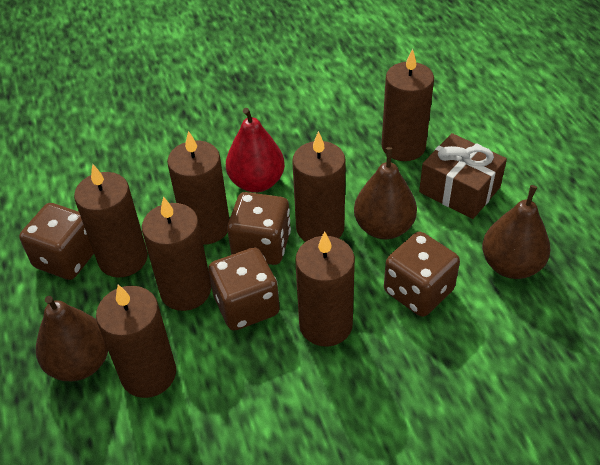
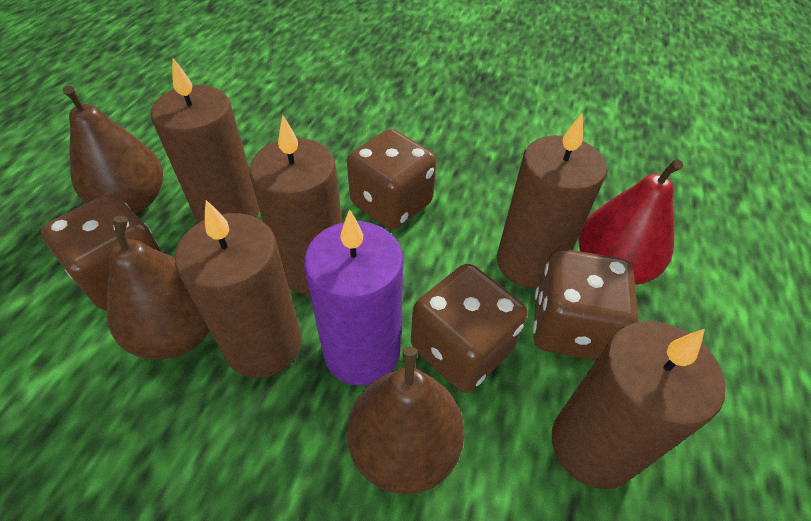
brown candle: 7 -> 5
brown gift: 1 -> 0
purple candle: 0 -> 1

